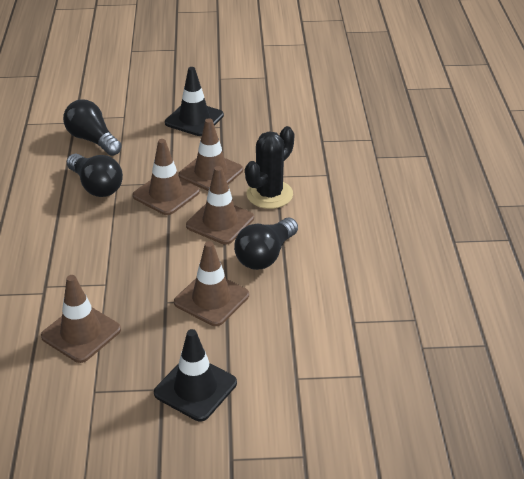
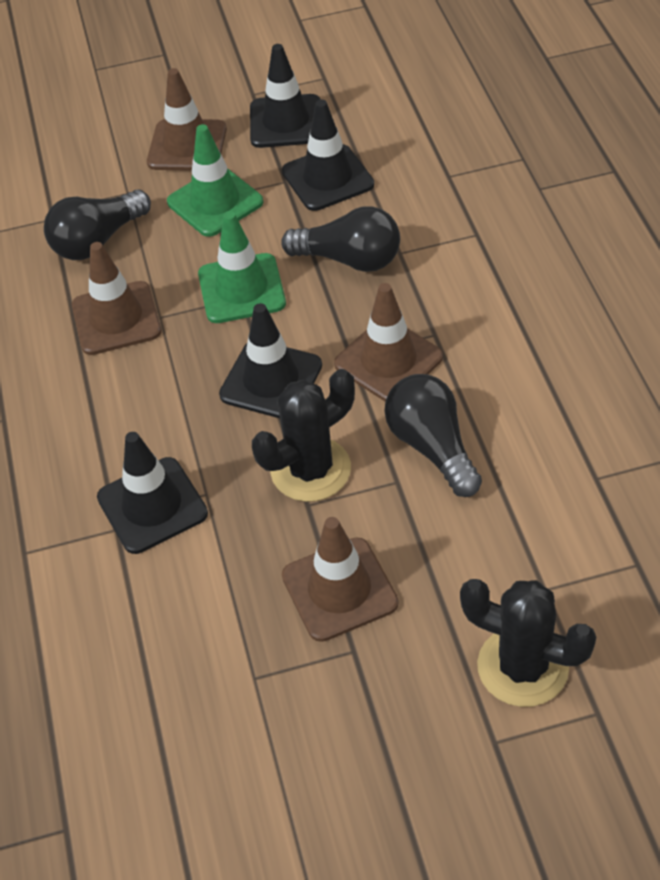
black cactus: 1 -> 2
black traffic cone: 2 -> 4
brown traffic cone: 5 -> 4
green traffic cone: 0 -> 2

